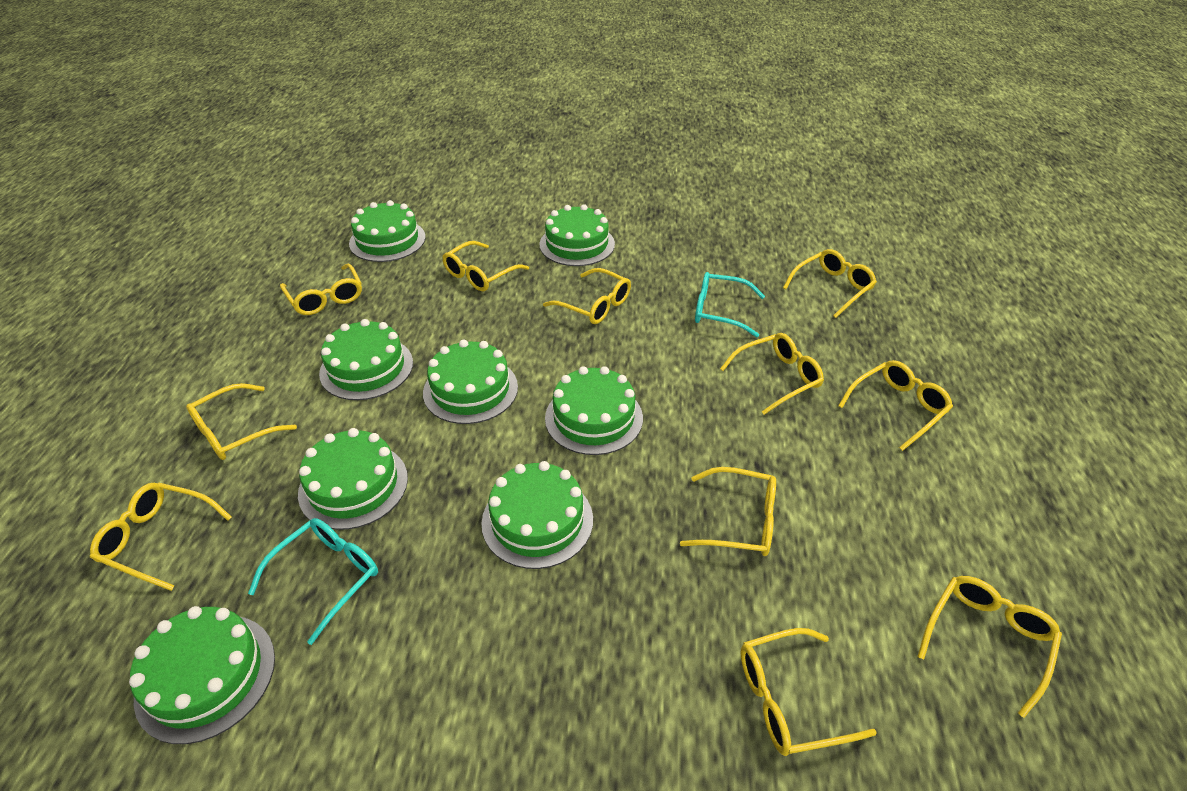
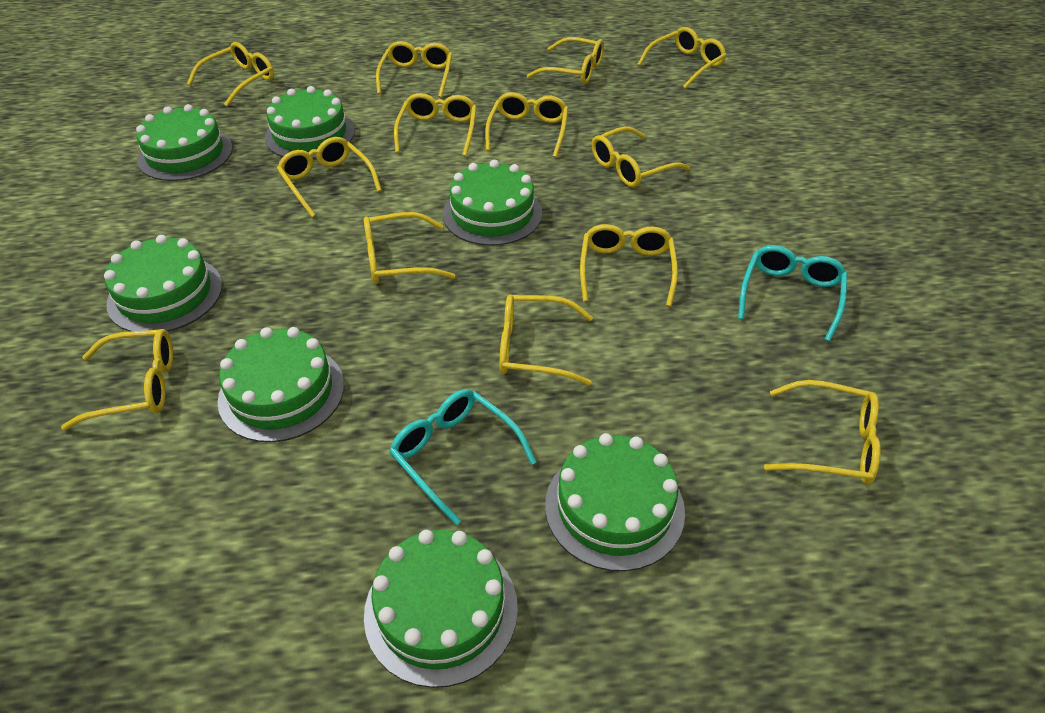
green cake: 8 -> 7
yellow glasses: 11 -> 13

